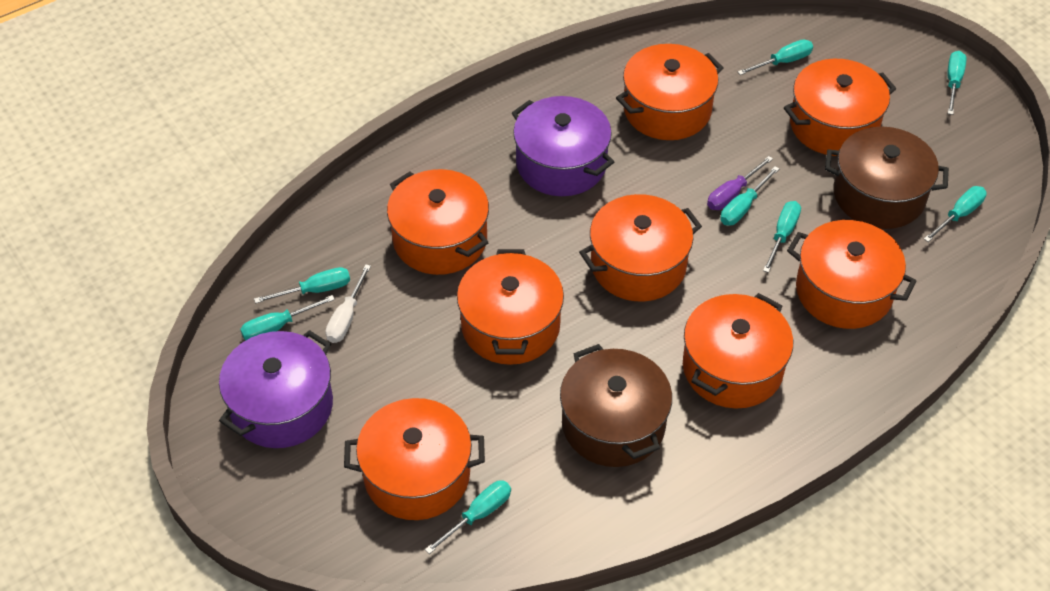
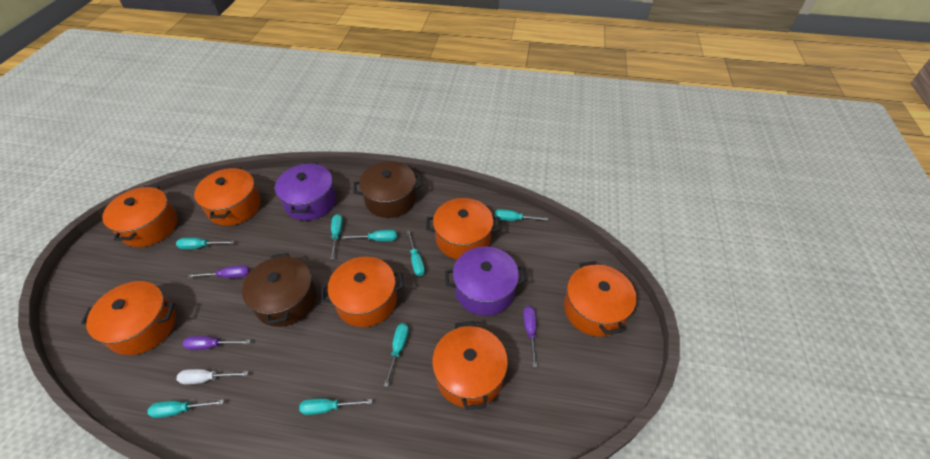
orange pot: 8 -> 7
purple screwdriver: 1 -> 3

